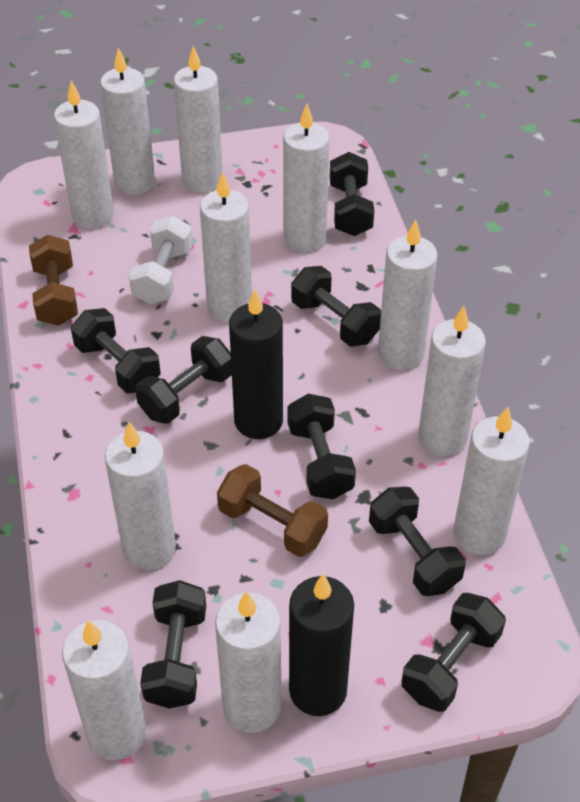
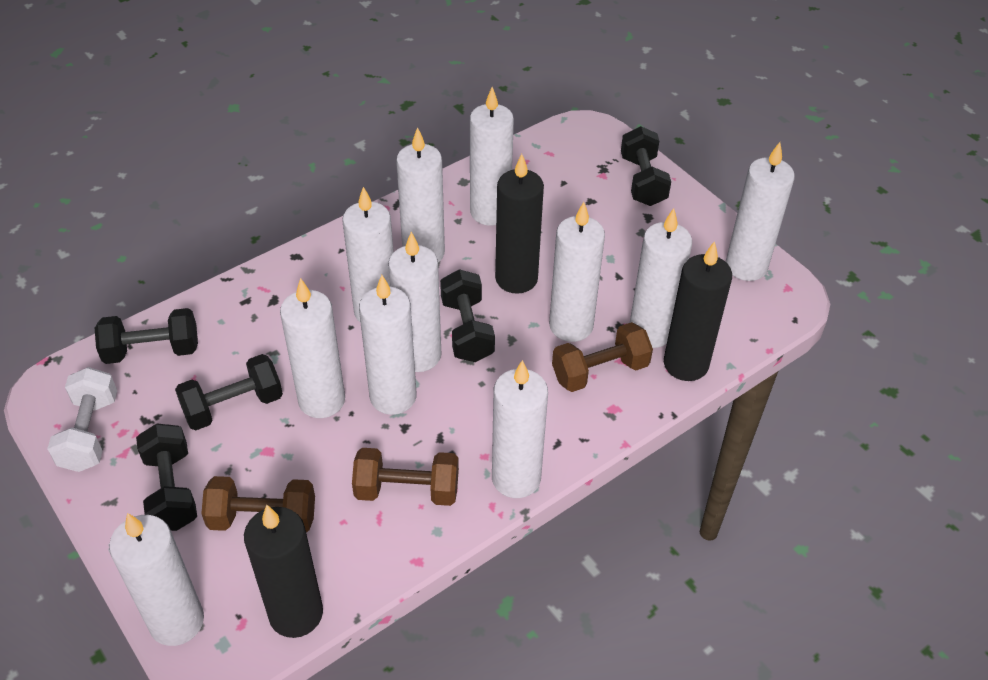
black candle: 2 -> 3
black dumbbell: 8 -> 5
brown dumbbell: 2 -> 3

